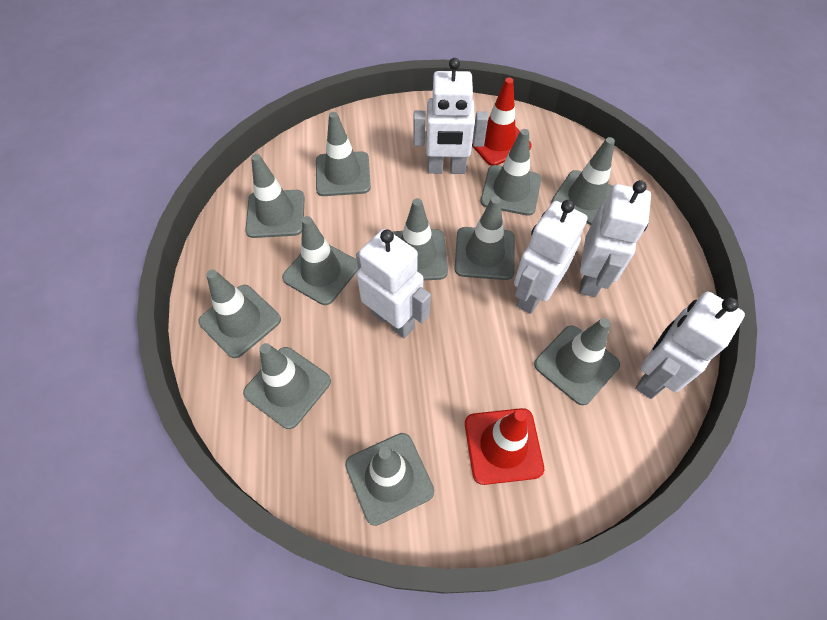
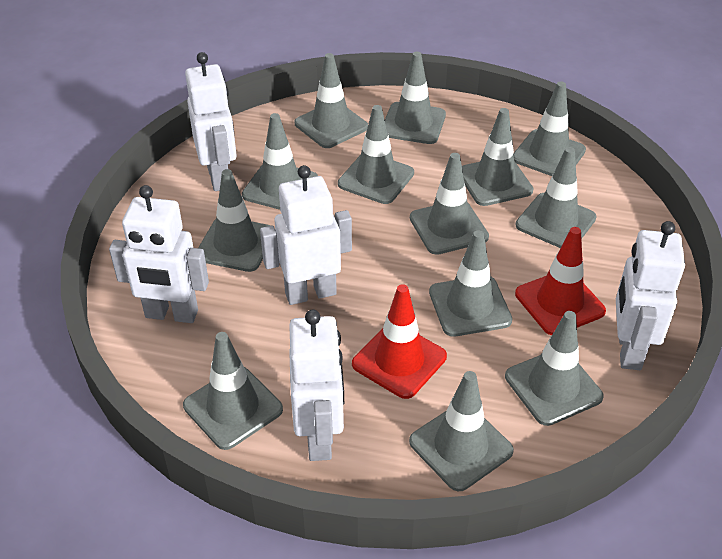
grey traffic cone: 11 -> 13

